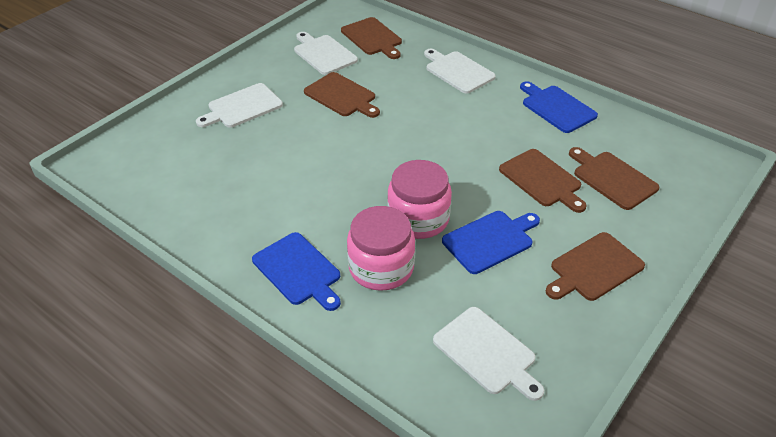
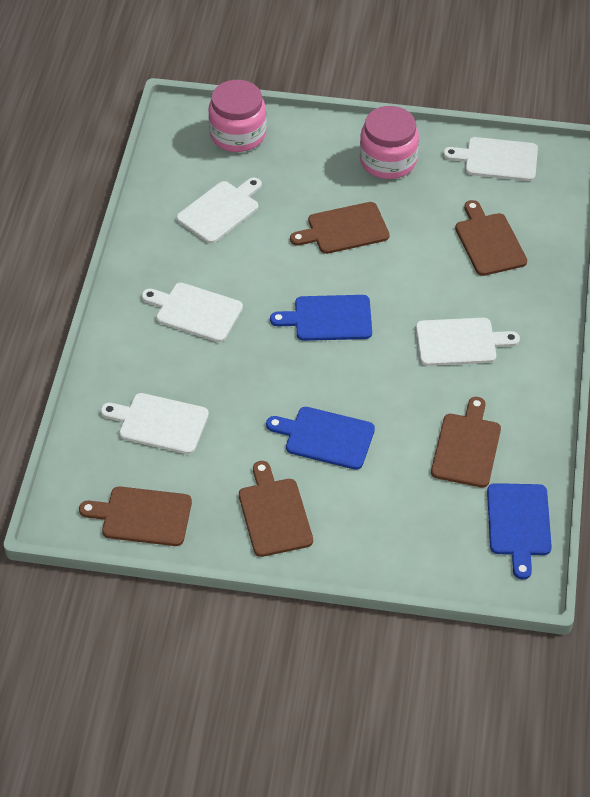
white cutting board: 4 -> 5

